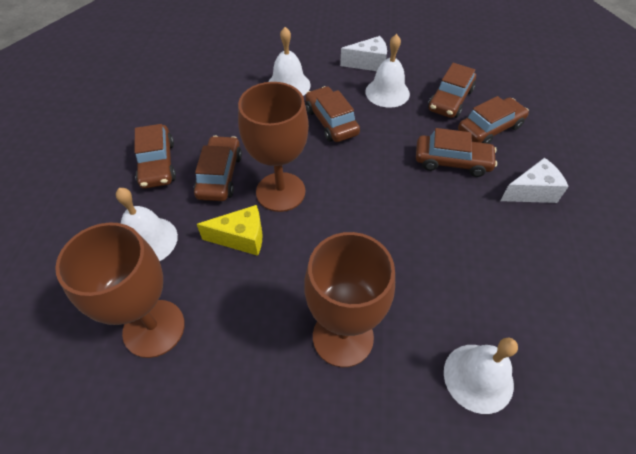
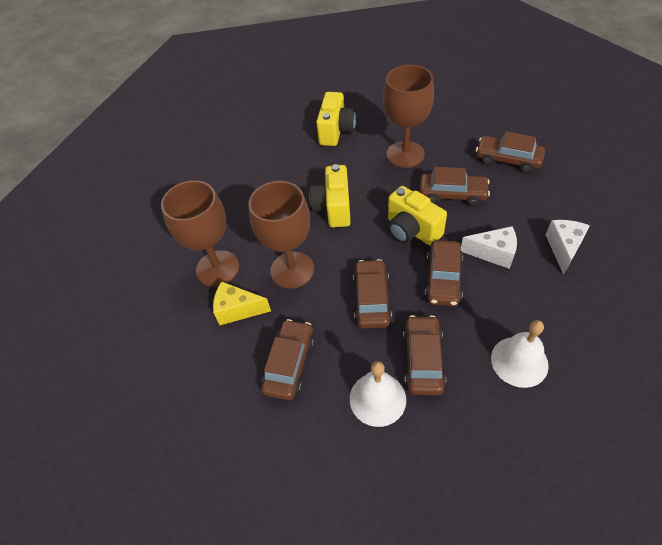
white bell: 4 -> 2
yellow camera: 0 -> 3

